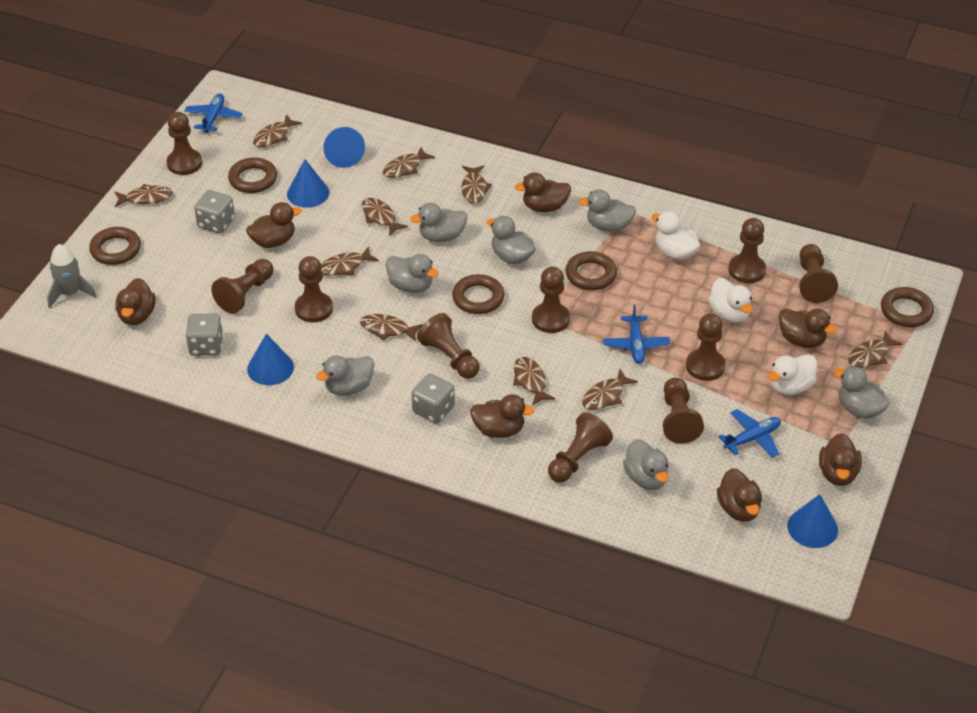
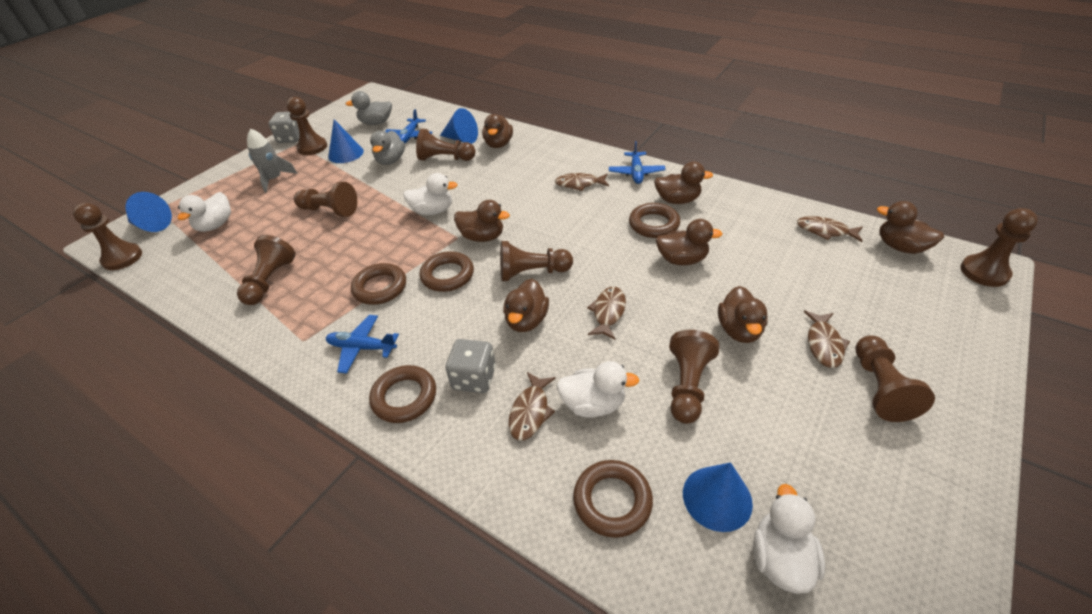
brown fish: 10 -> 5
brown pawn: 10 -> 9
grey dice: 3 -> 2
grey duck: 7 -> 2
white duck: 3 -> 4

